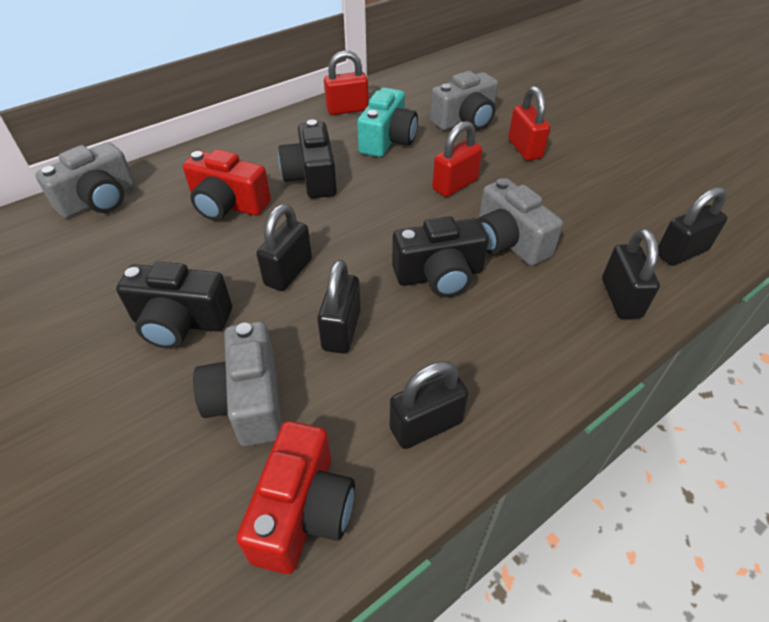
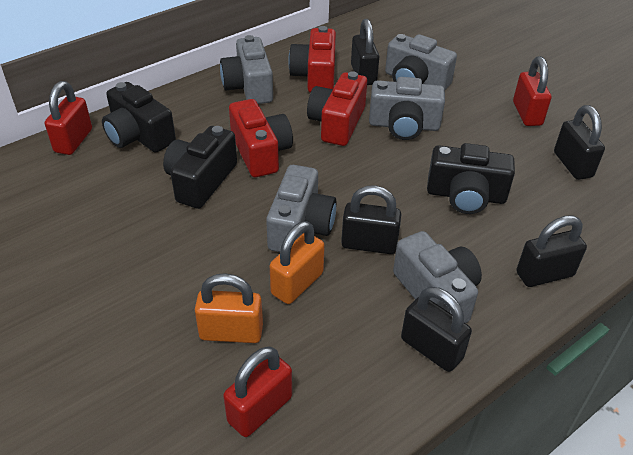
grey camera: 4 -> 5
orange padlock: 0 -> 2
red camera: 2 -> 3
turquoise camera: 1 -> 0

